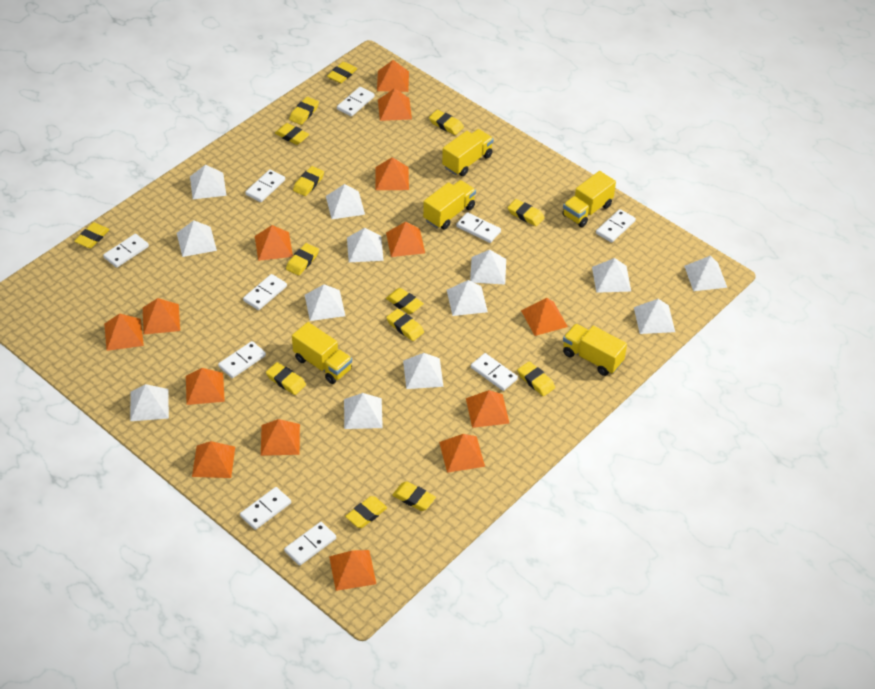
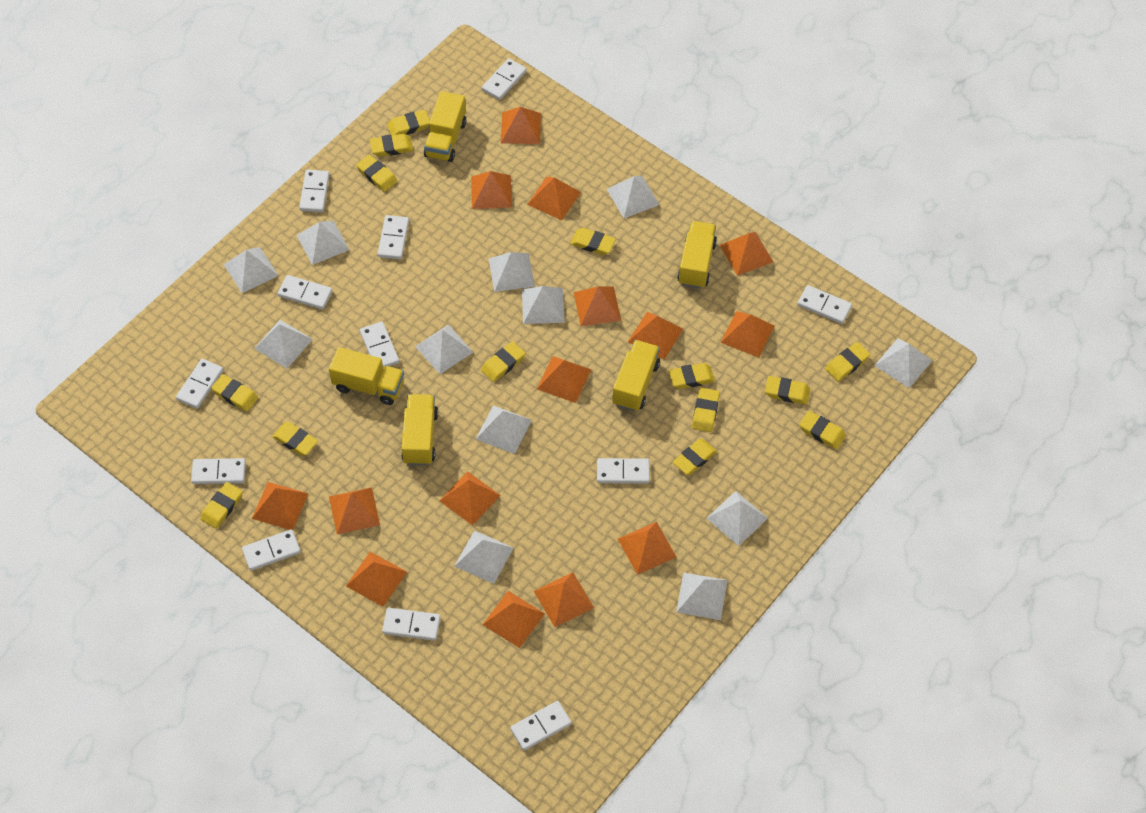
orange pyramid: 14 -> 15
white domino: 10 -> 12
white pyramid: 13 -> 12

